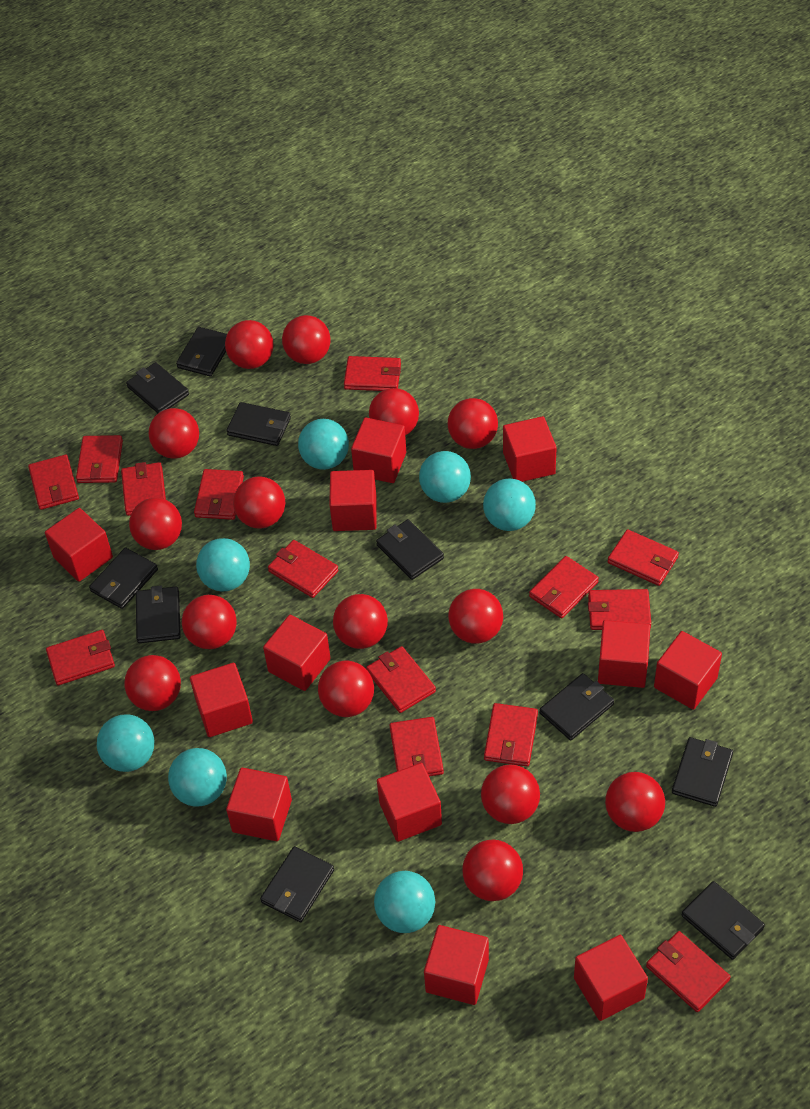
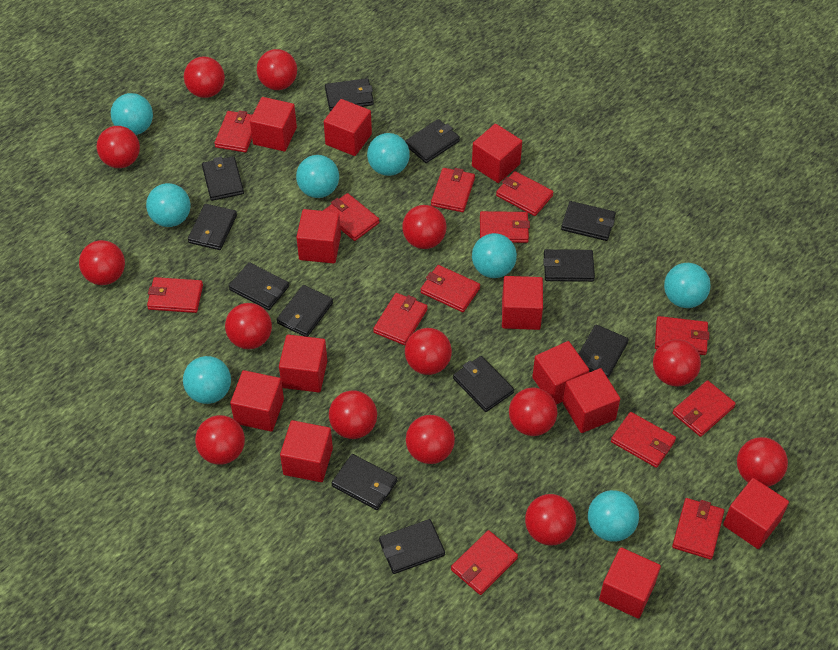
black wallet: 10 -> 12
red ball: 15 -> 14
red wallet: 14 -> 13
turquoise ball: 7 -> 8

